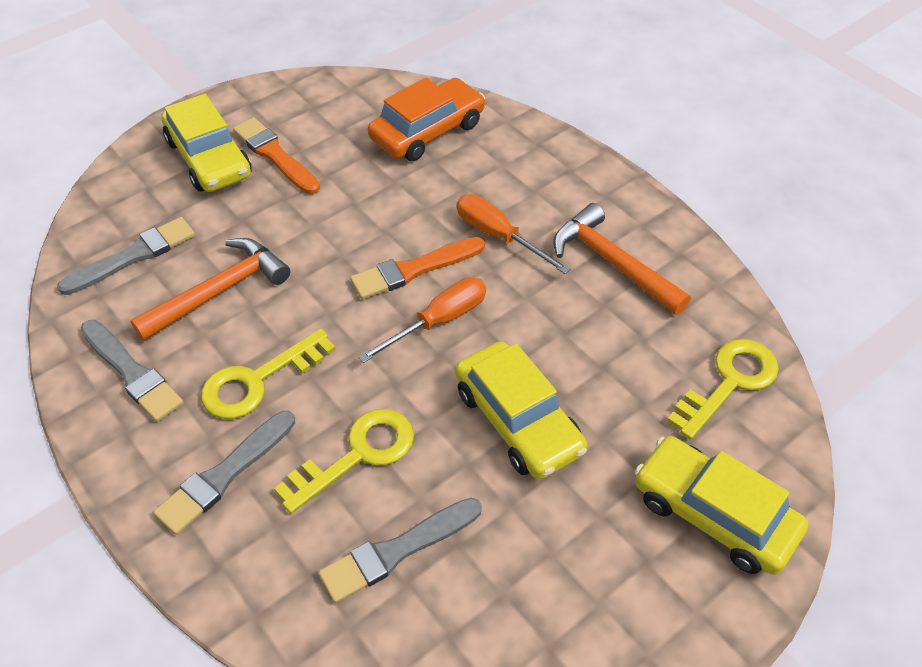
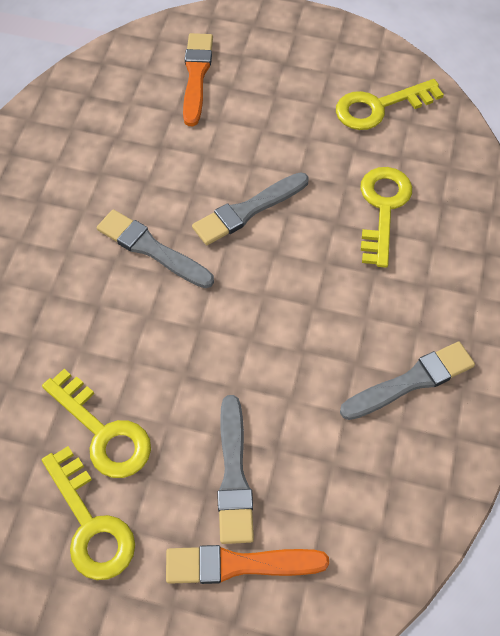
orange car: 1 -> 0
orange hammer: 2 -> 0
orange screwdriver: 2 -> 0
yellow car: 3 -> 0
yellow key: 3 -> 4

